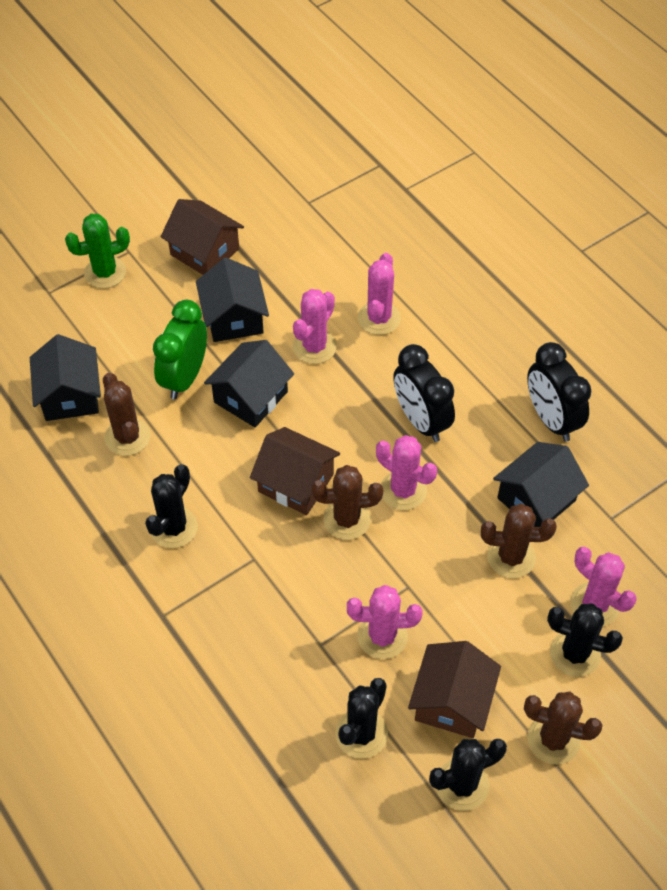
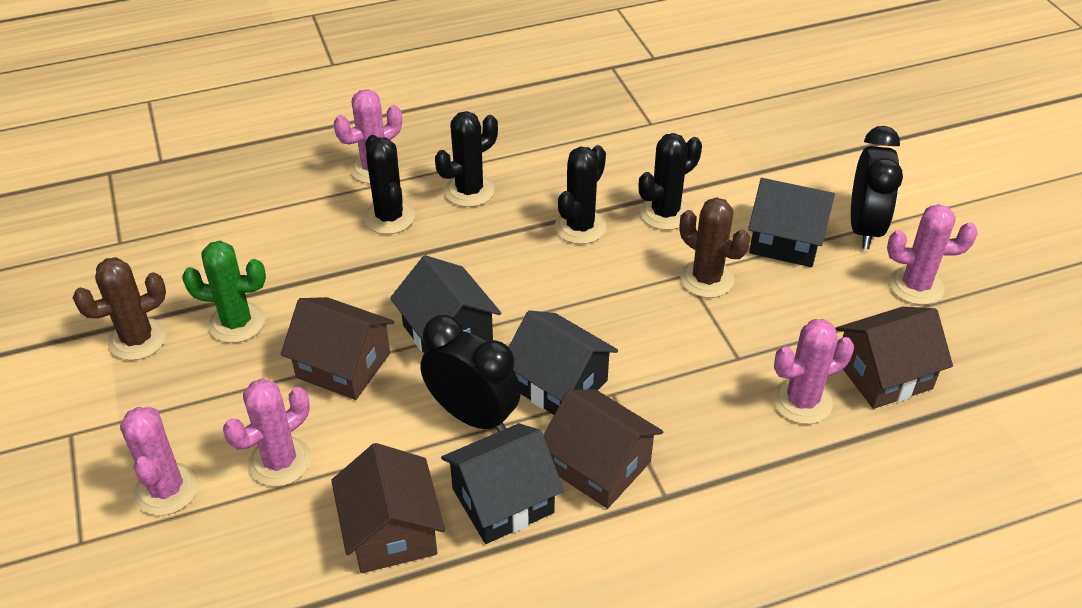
brown cactus: 4 -> 2
brown house: 3 -> 4
green clock: 1 -> 0

